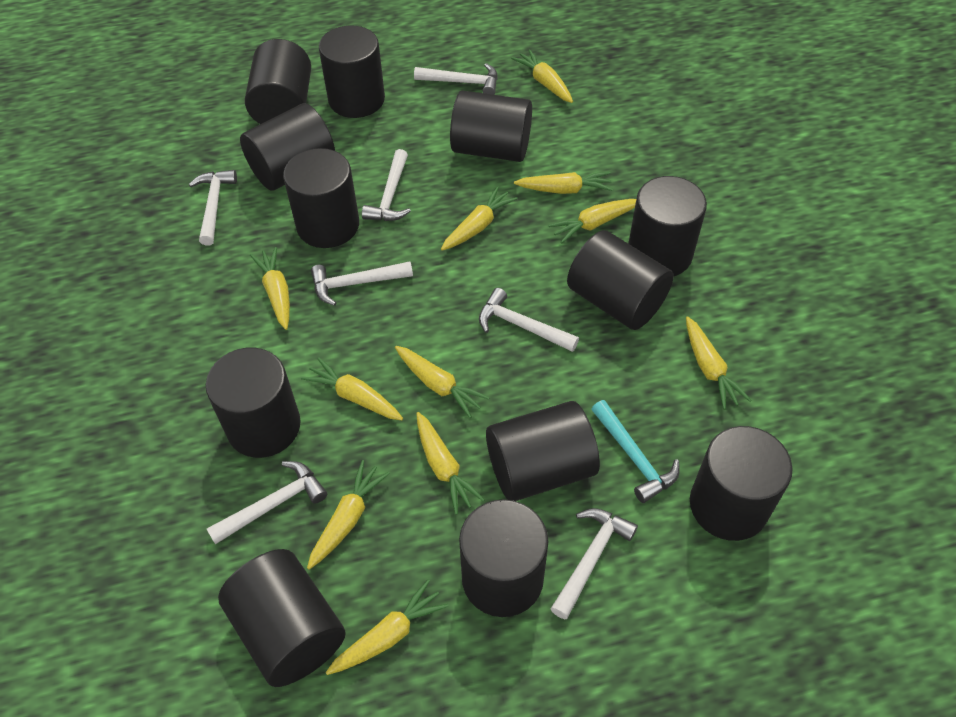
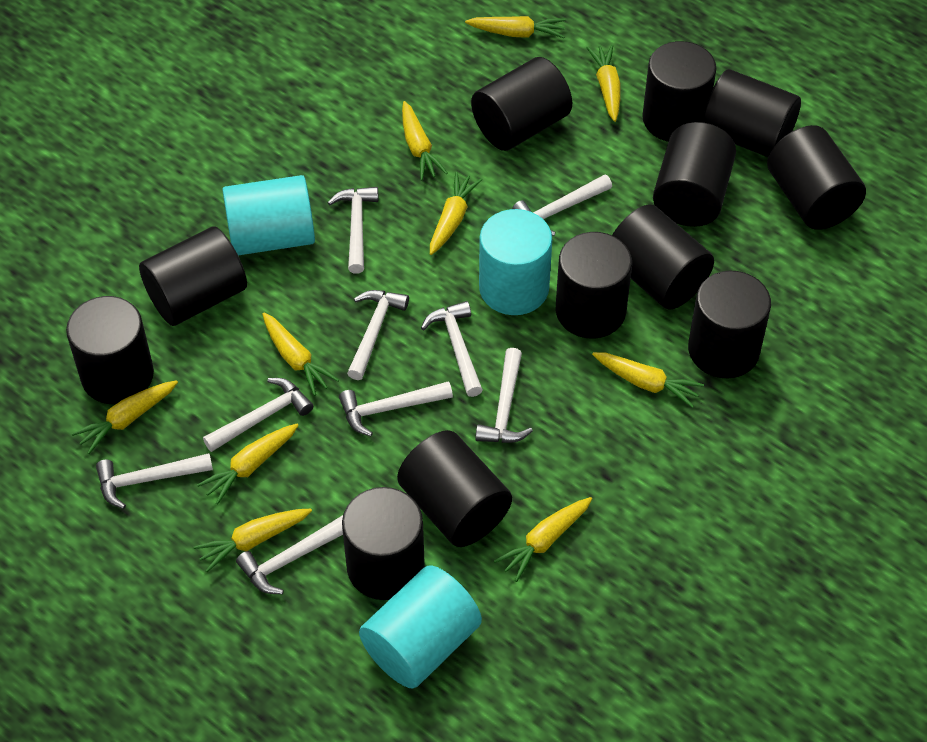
turquoise cylinder: 0 -> 3
turquoise hammer: 1 -> 0
white hammer: 7 -> 9
yellow carrot: 11 -> 10

